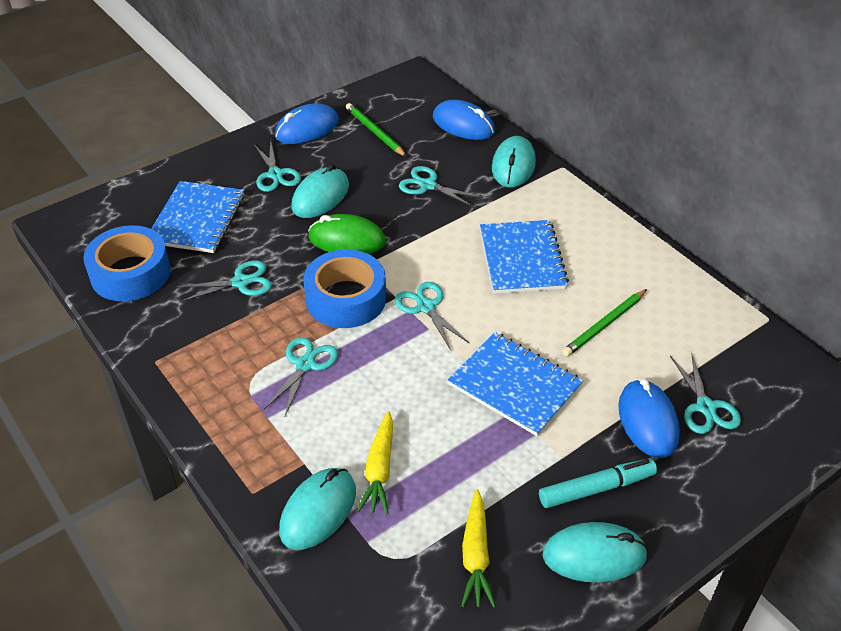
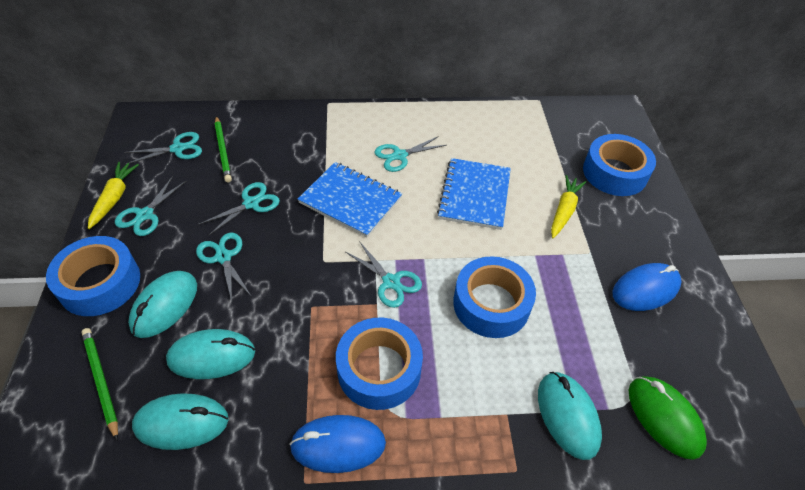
blue mouse: 3 -> 2
blue notebook: 3 -> 2
blue tape: 2 -> 4
turquoise marker: 1 -> 0

